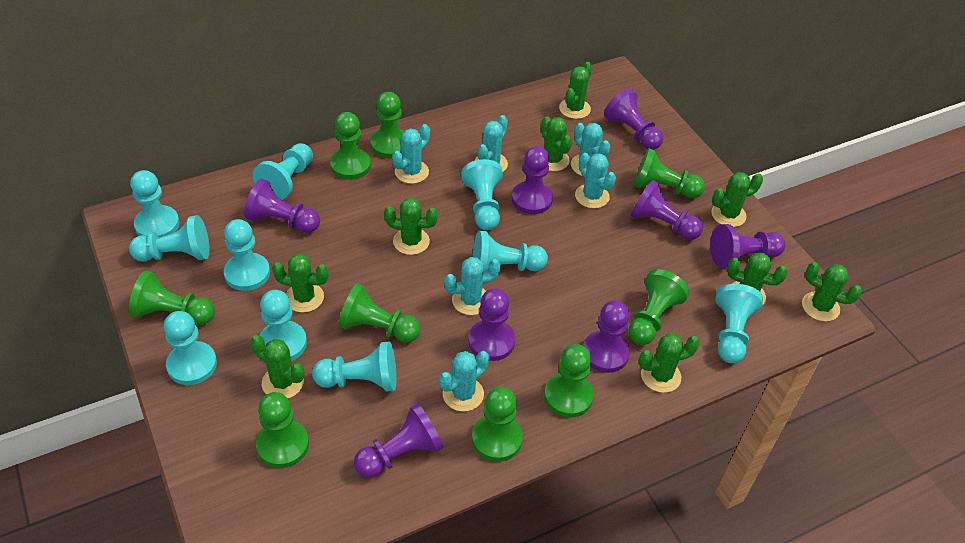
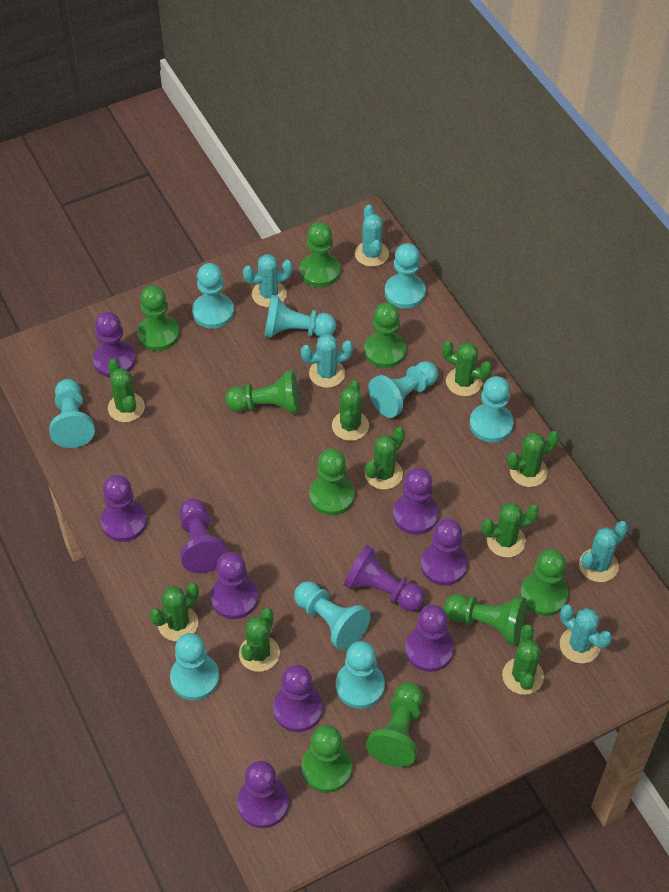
purple pawn: 8 -> 10
turquoise cactus: 6 -> 5
turquoise pawn: 10 -> 9

